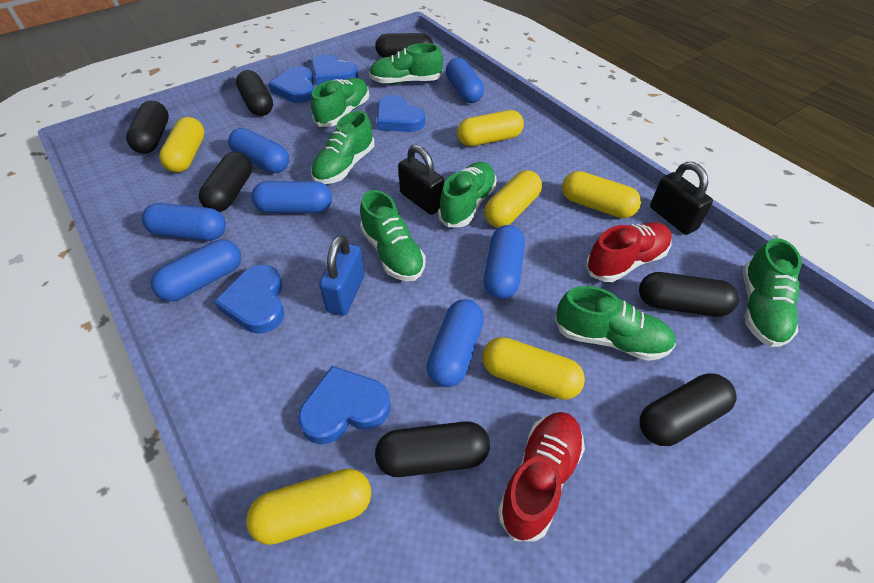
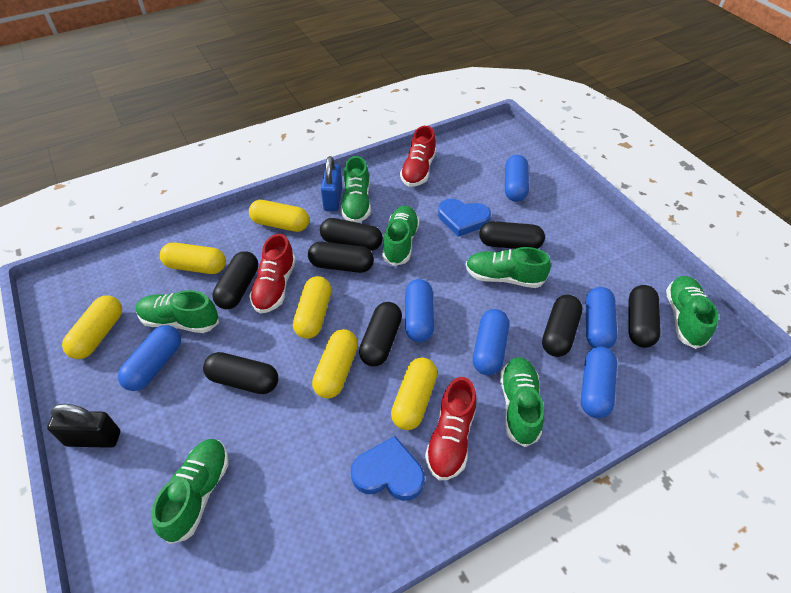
black capsule: 7 -> 8
black padlock: 2 -> 1
blue capsule: 7 -> 6
blue heart: 5 -> 2
red shoe: 2 -> 3

